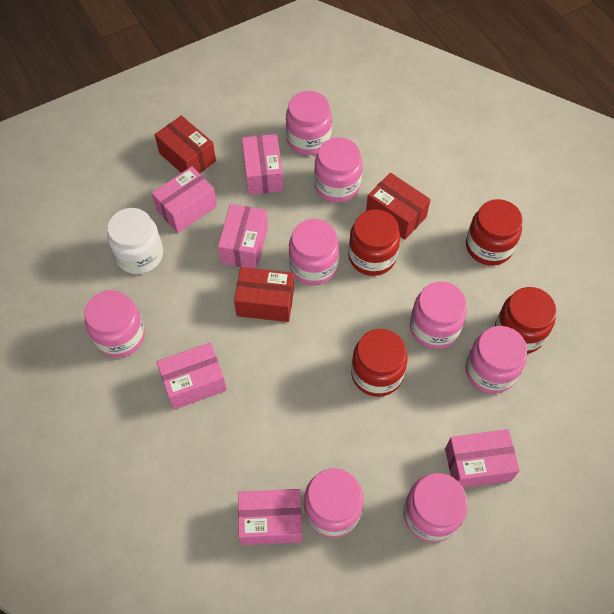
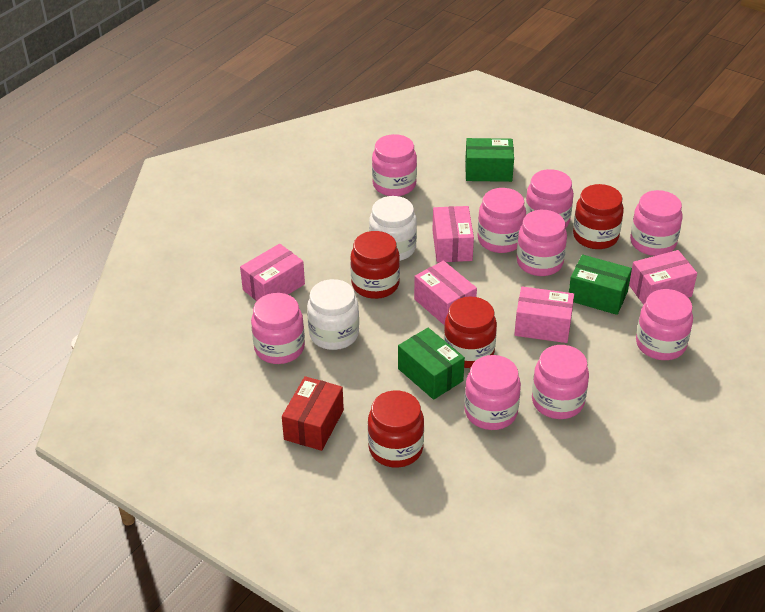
green box: 0 -> 3
pink box: 6 -> 5
pink jar: 8 -> 9
red box: 3 -> 1
white jar: 1 -> 2

